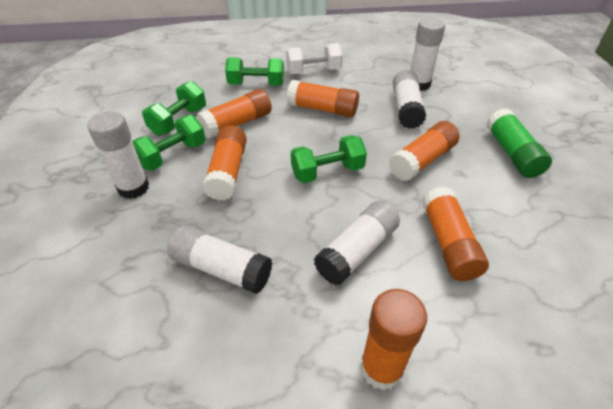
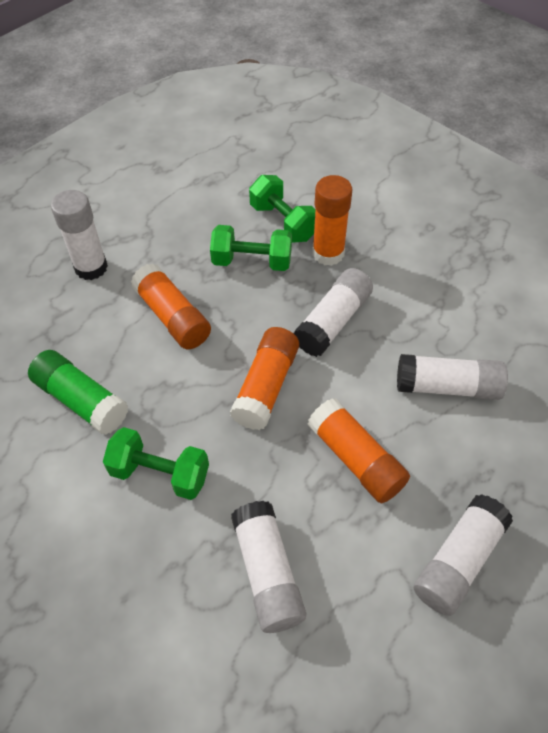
green dumbbell: 4 -> 3
orange glue stick: 6 -> 4
white dumbbell: 1 -> 0

